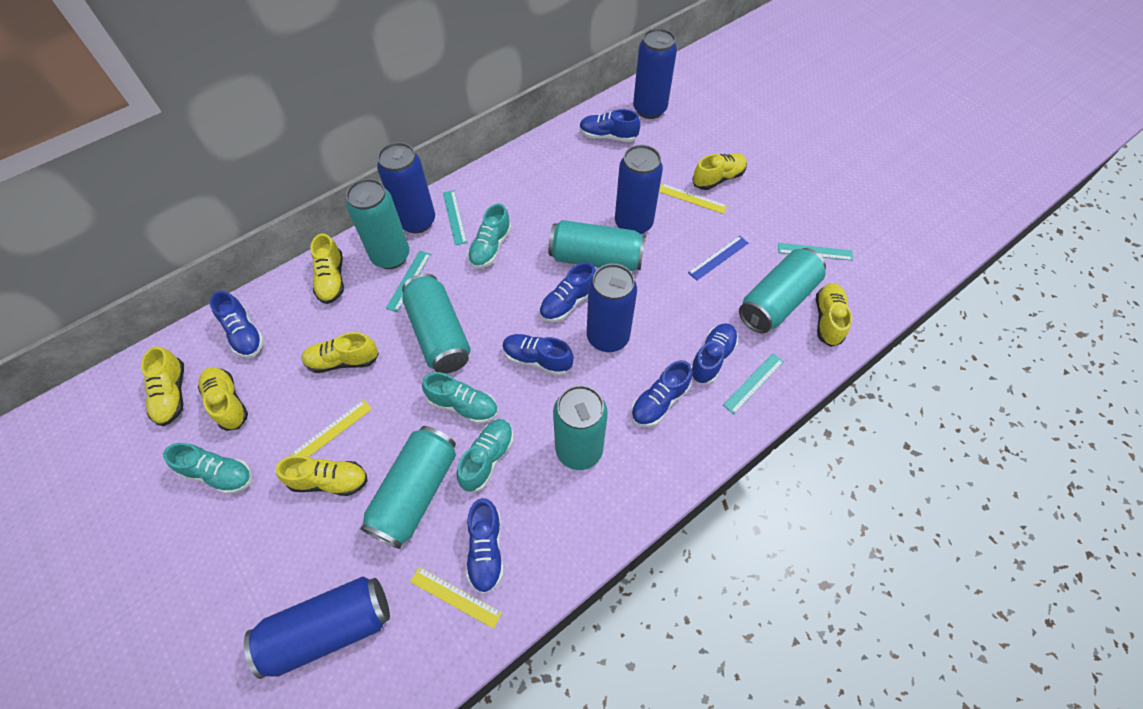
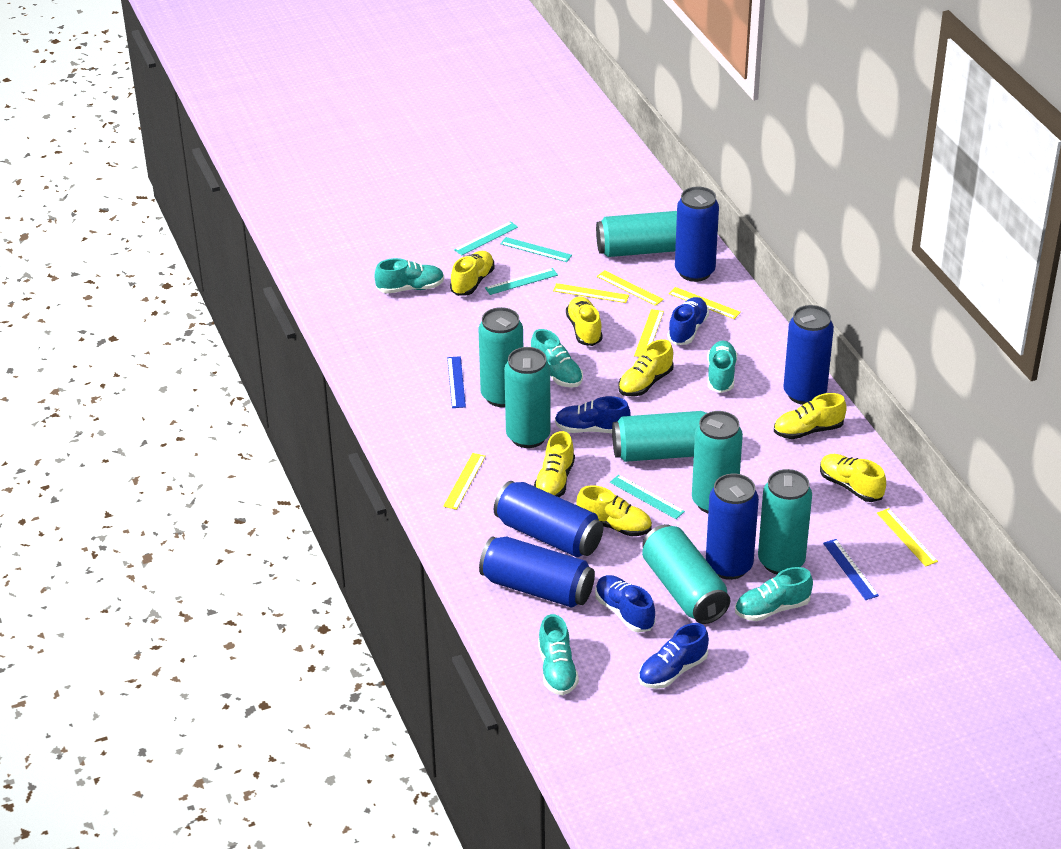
blue ruler: 1 -> 2
blue shoe: 7 -> 4
turquoise can: 6 -> 7
turquoise shoe: 4 -> 5
yellow ruler: 3 -> 6

